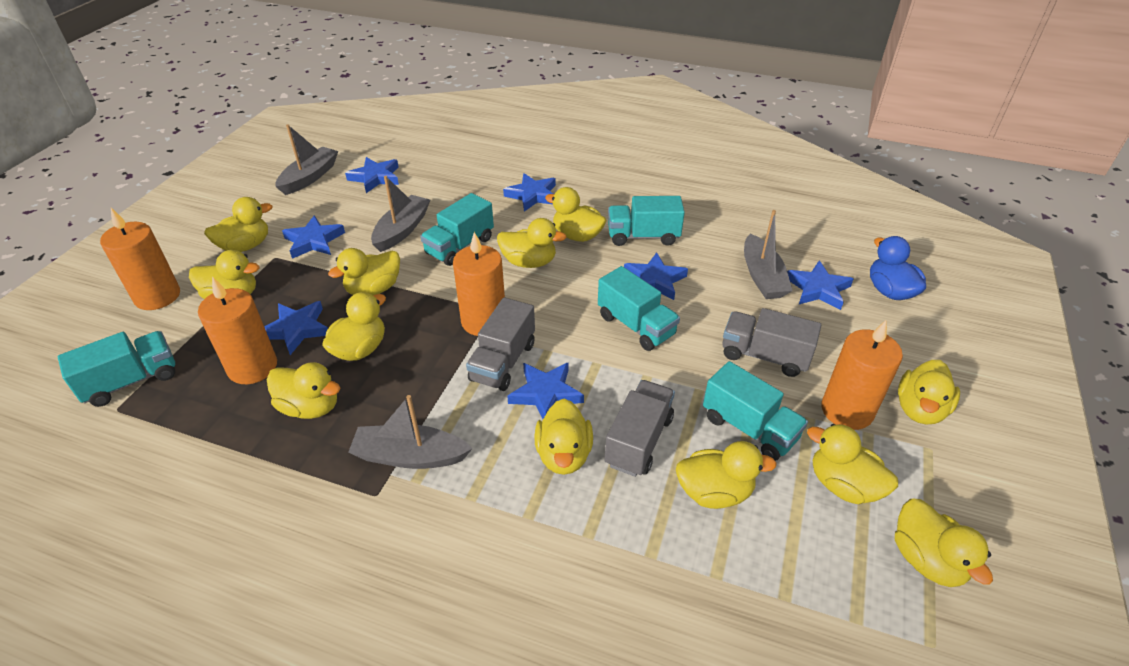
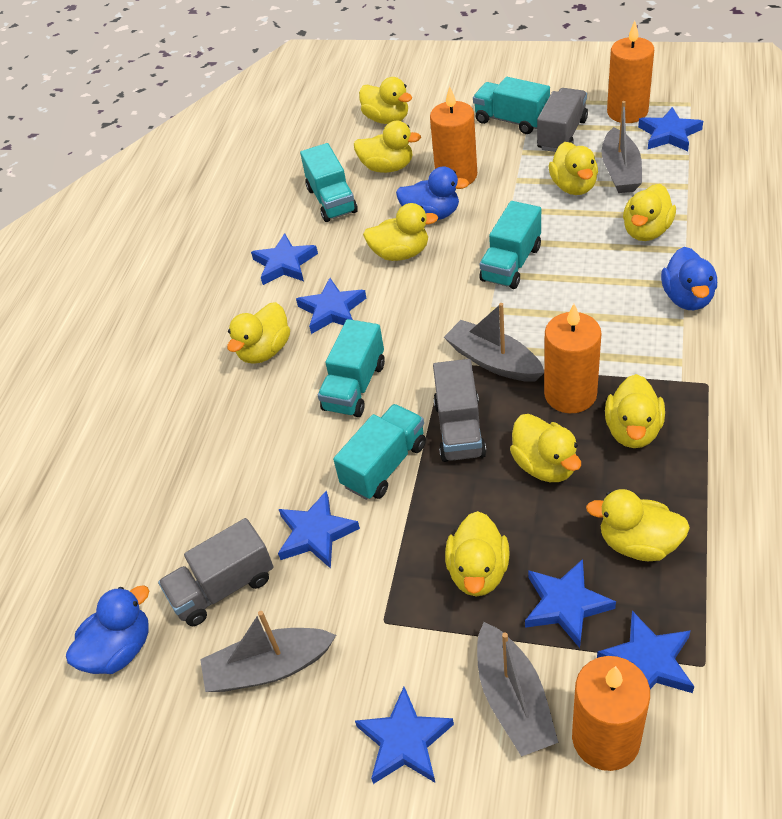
blue duck: 1 -> 3
yellow duck: 12 -> 10

